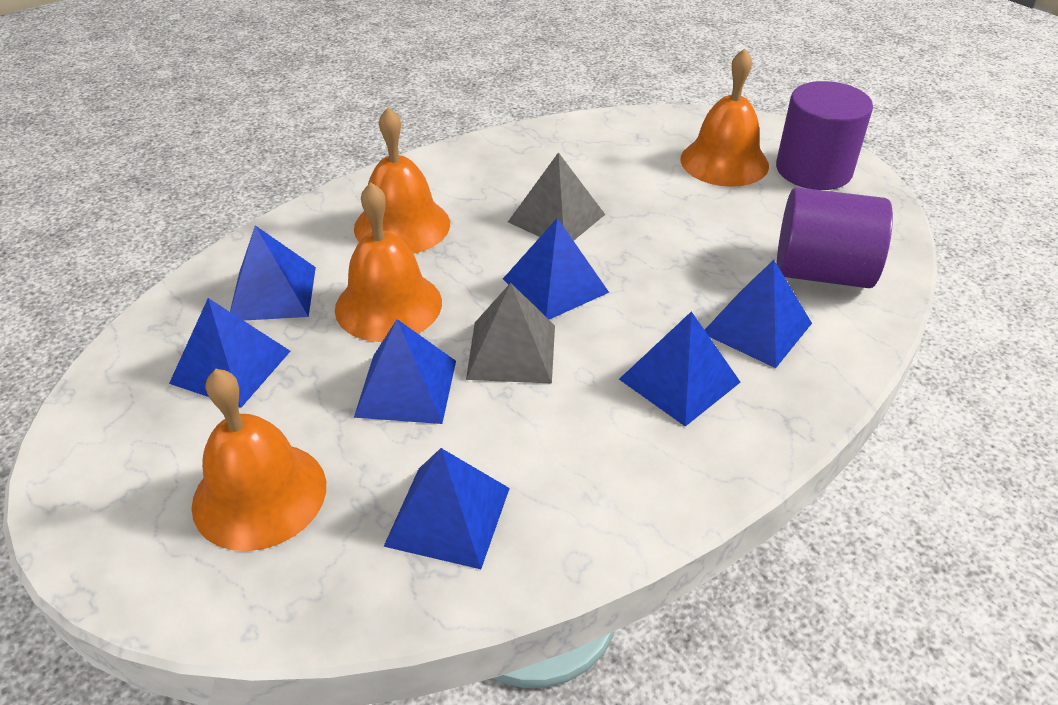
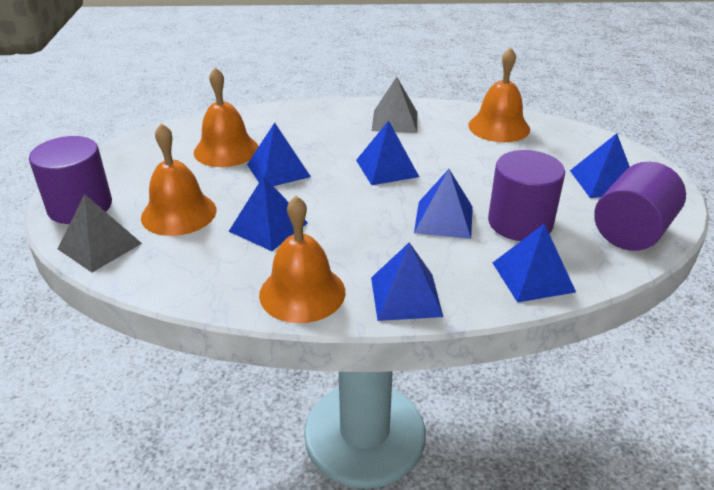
purple cylinder: 2 -> 3

